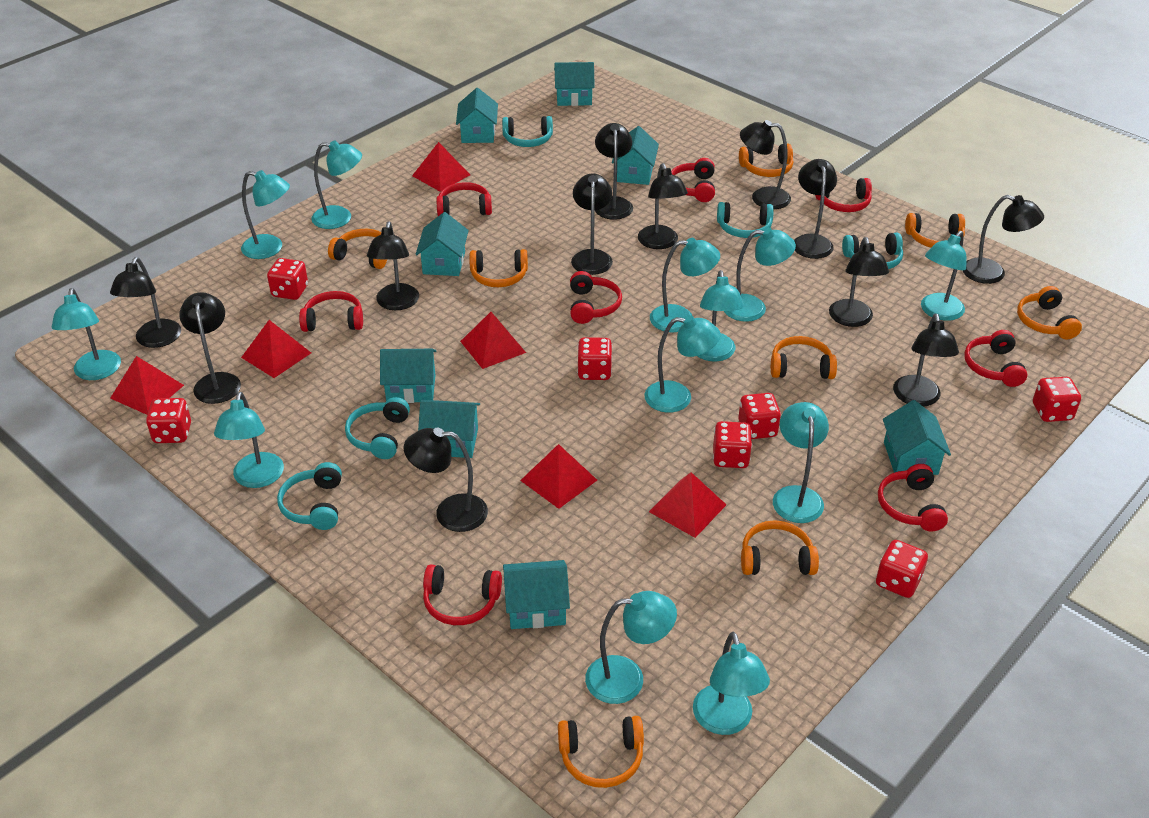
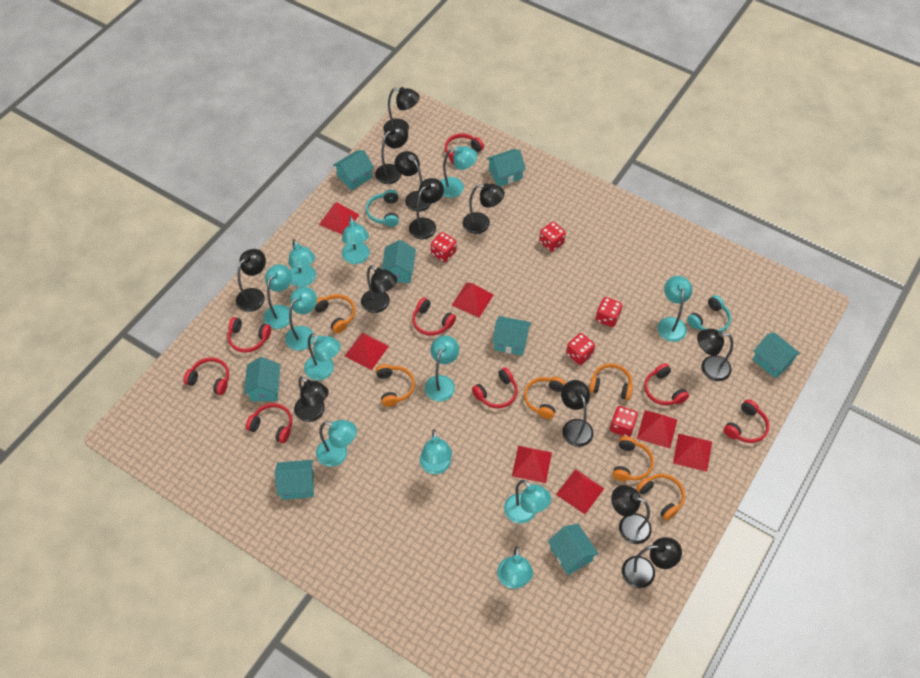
orange headphones: 8 -> 6
red dice: 7 -> 5
red pyramid: 6 -> 7
turquoise headphones: 5 -> 2

